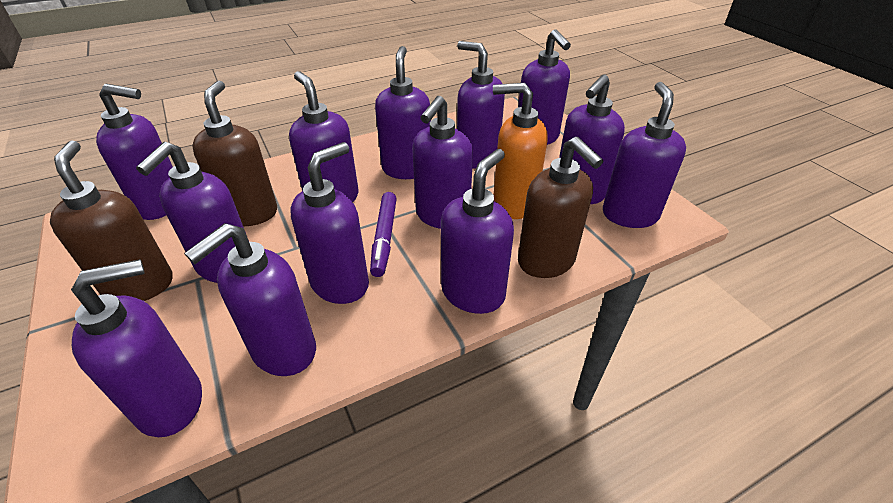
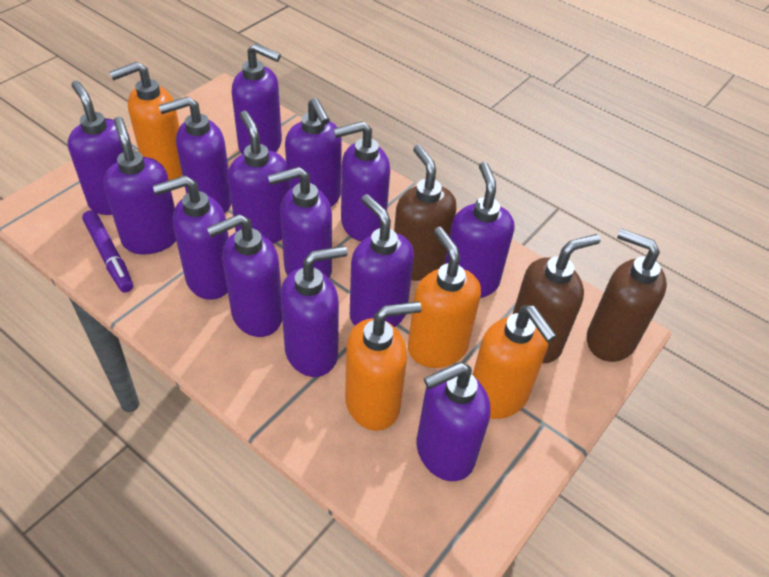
orange soap dispenser: 1 -> 4
purple soap dispenser: 13 -> 14

